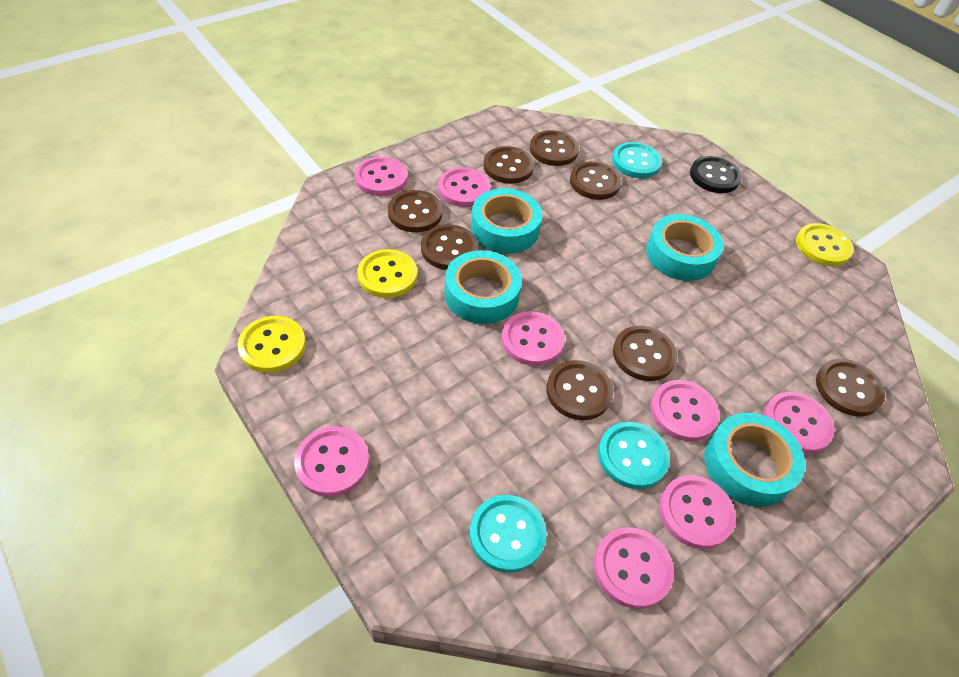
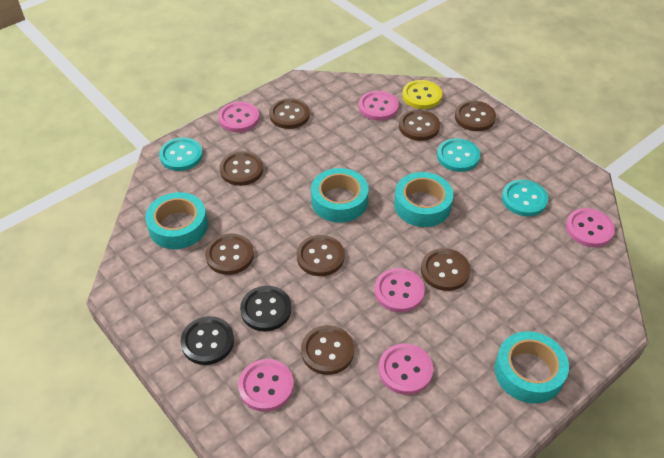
black button: 1 -> 2
pink button: 8 -> 6
yellow button: 3 -> 1

